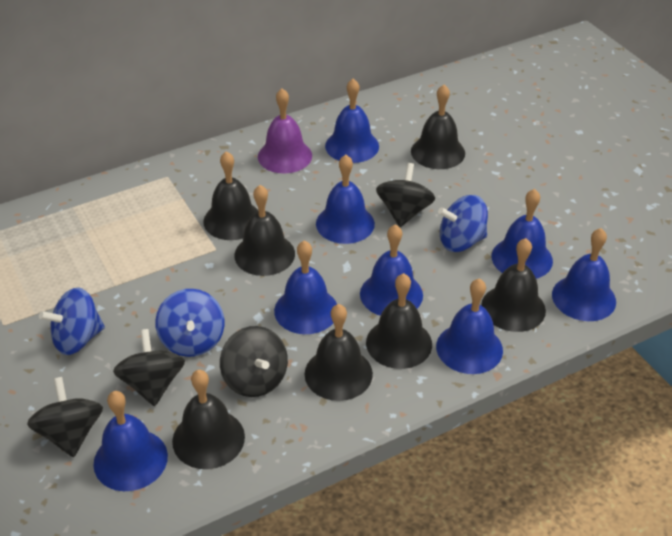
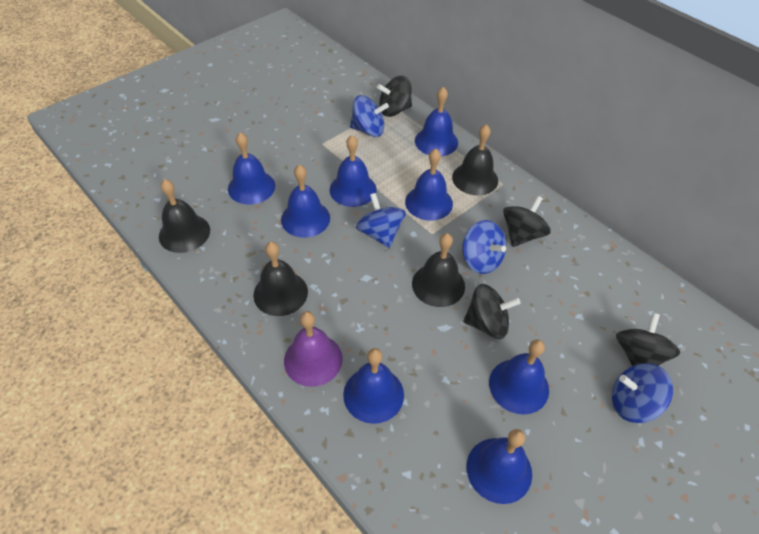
black bell: 7 -> 4
blue spinning top: 3 -> 4

